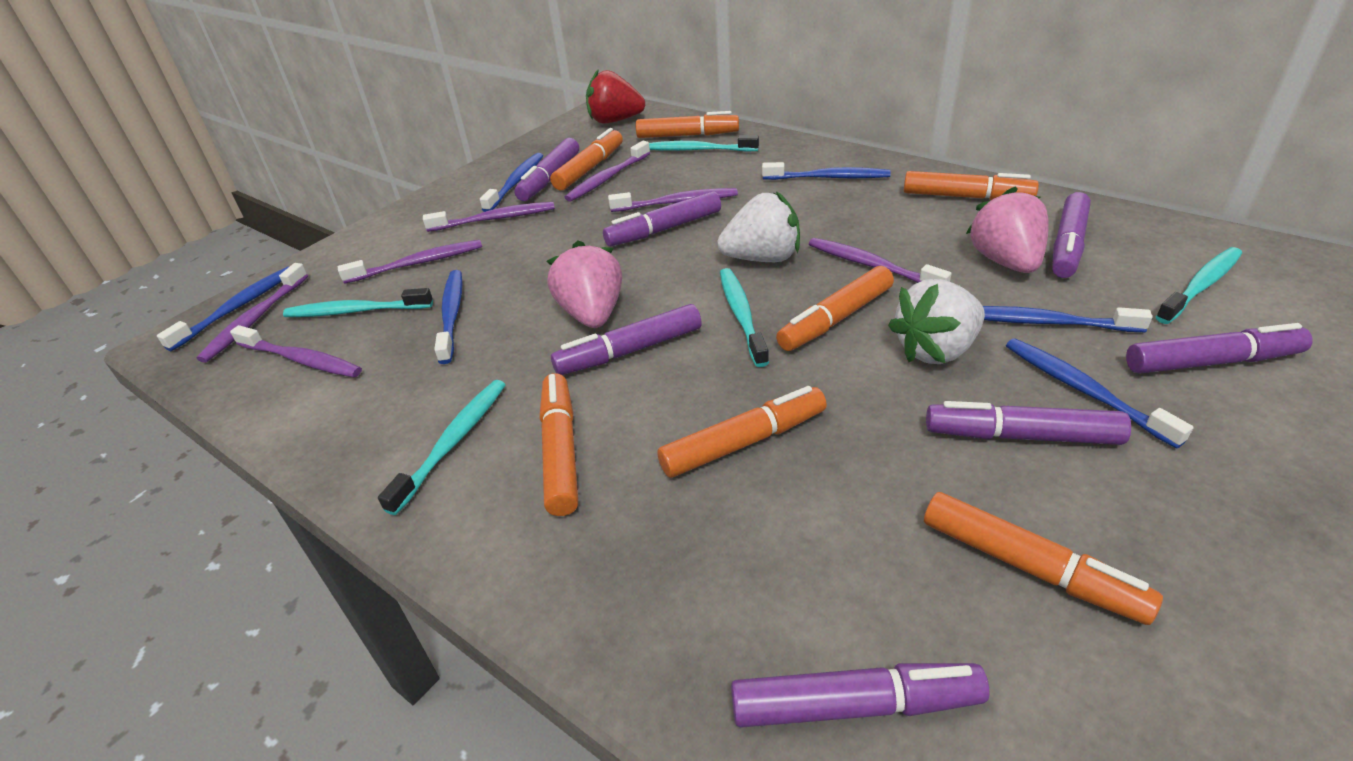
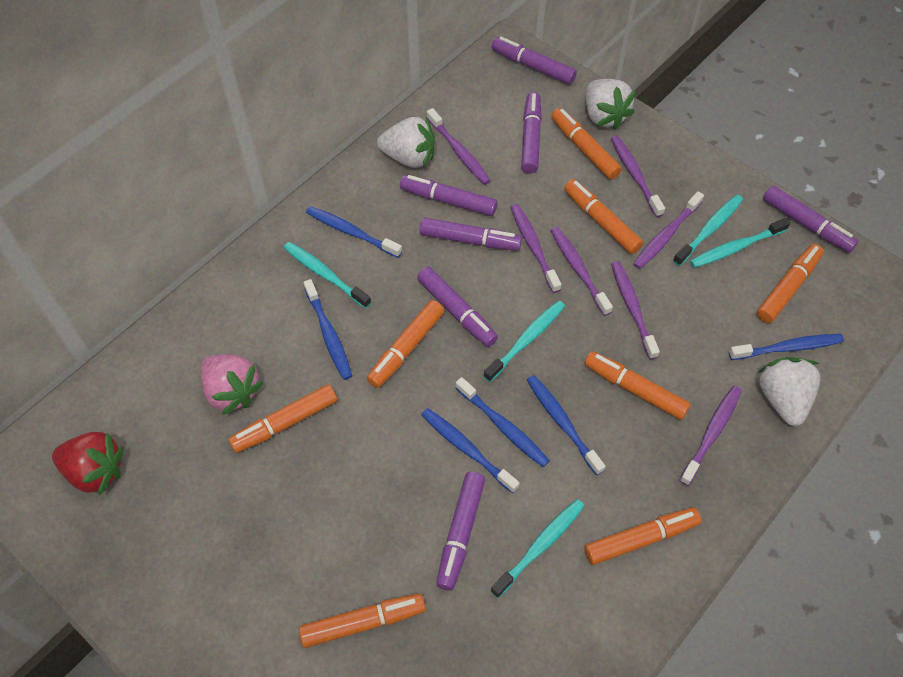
orange marker: 7 -> 8
pink strawberry: 2 -> 1
white strawberry: 2 -> 3

